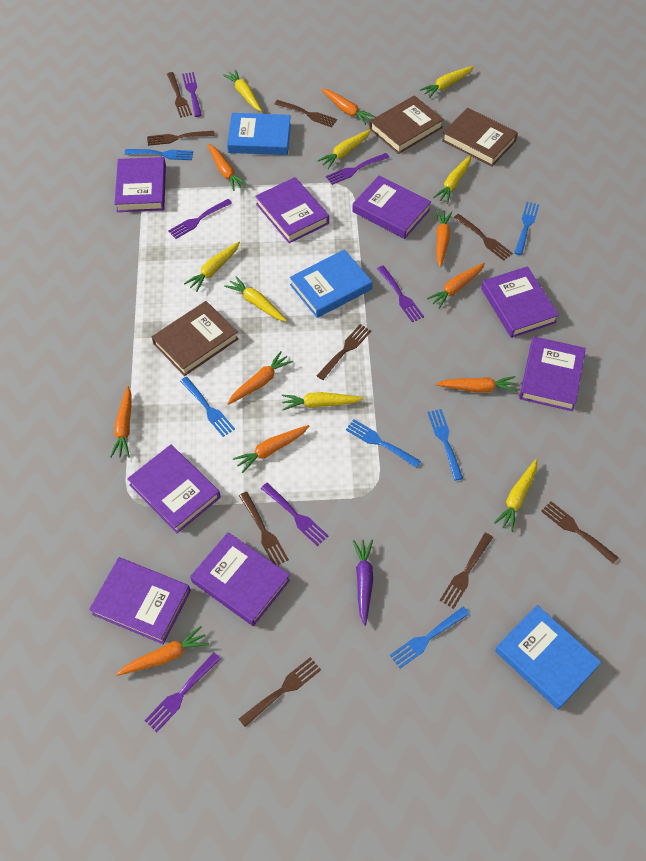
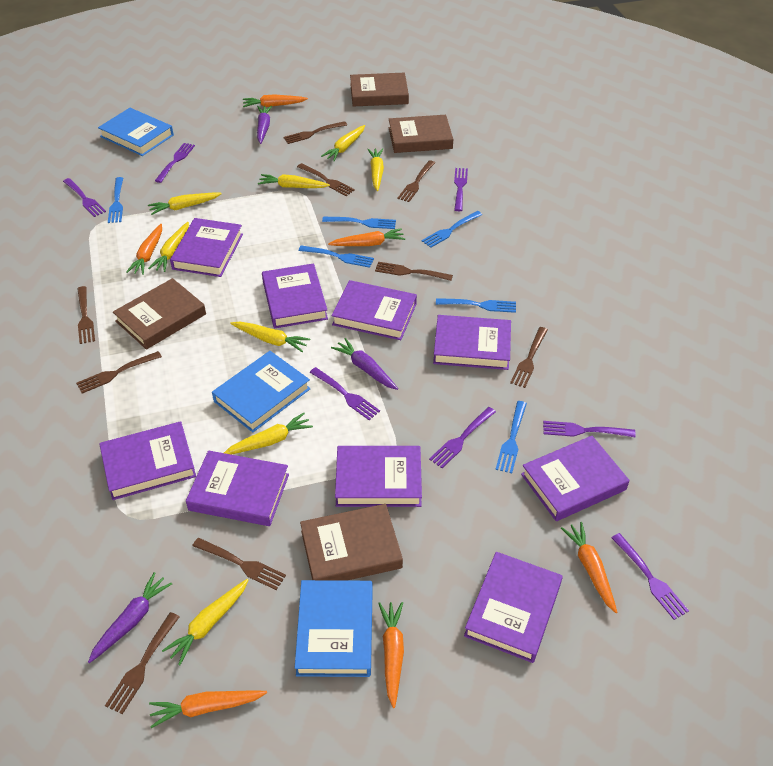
brown book: 3 -> 4
orange carrot: 9 -> 6
purple book: 8 -> 9
purple carrot: 1 -> 3
purple fork: 6 -> 7

